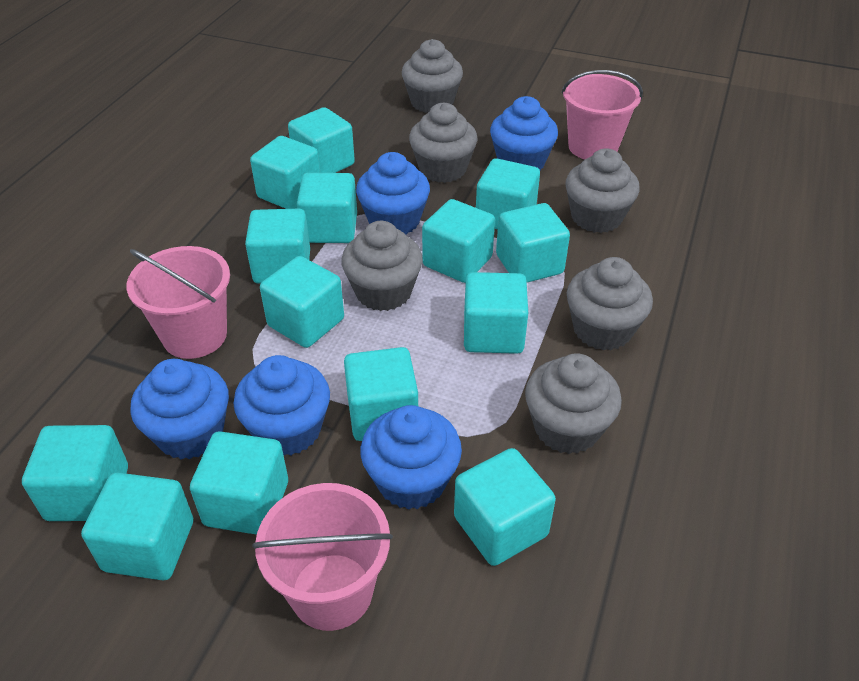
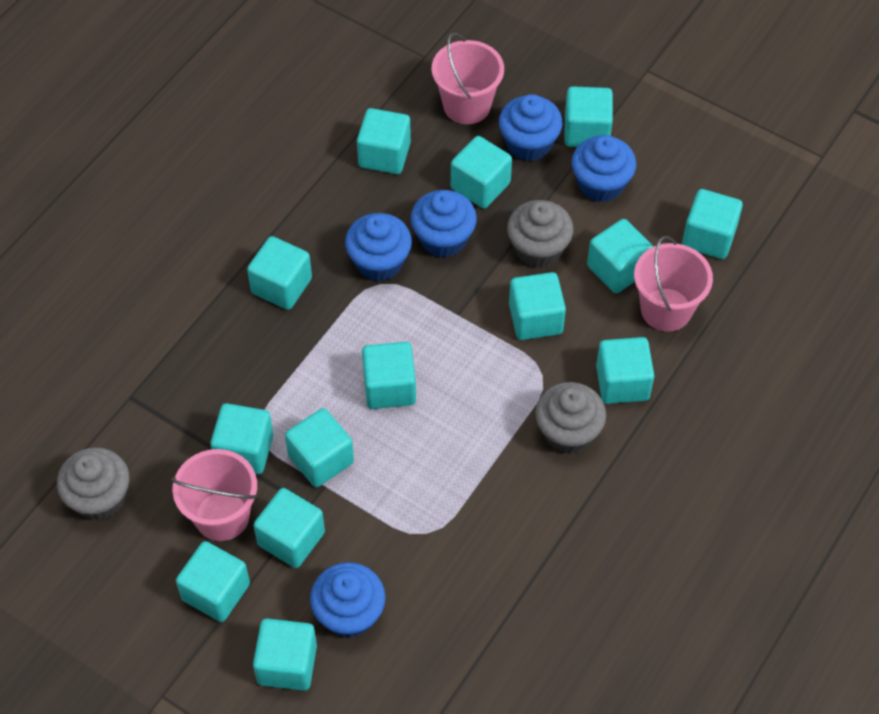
grey cupcake: 6 -> 3

